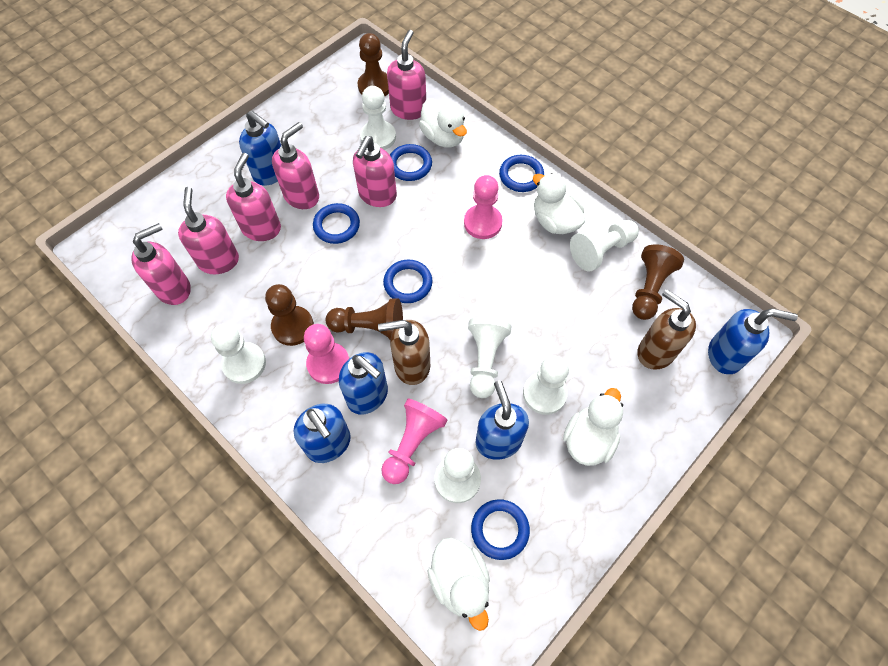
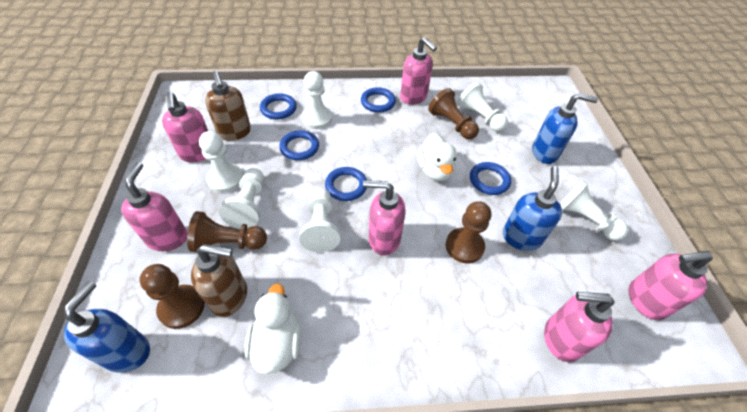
blue soap dispenser: 5 -> 3
pink pawn: 3 -> 0
white duck: 4 -> 2

